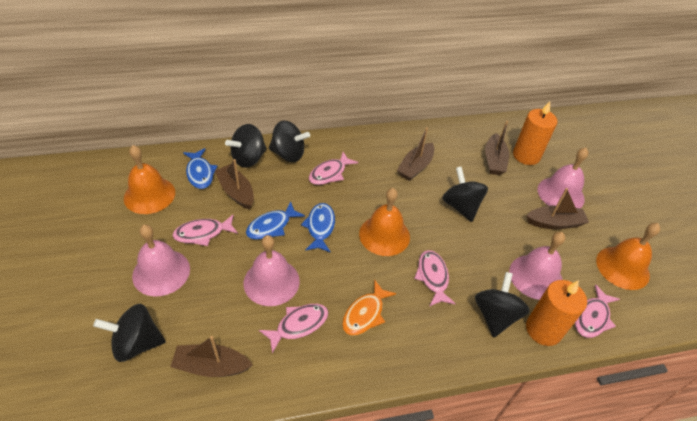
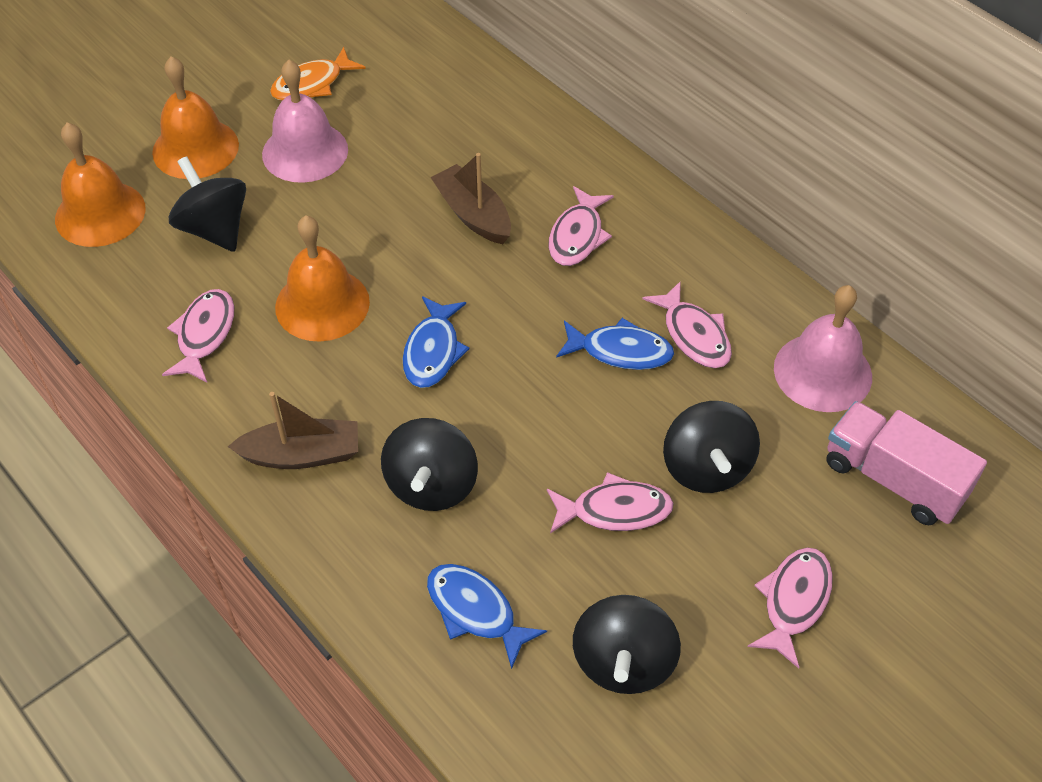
black spinning top: 5 -> 4
brown boat: 5 -> 2
orange candle: 2 -> 0
pink bell: 4 -> 2
pink truck: 0 -> 1

